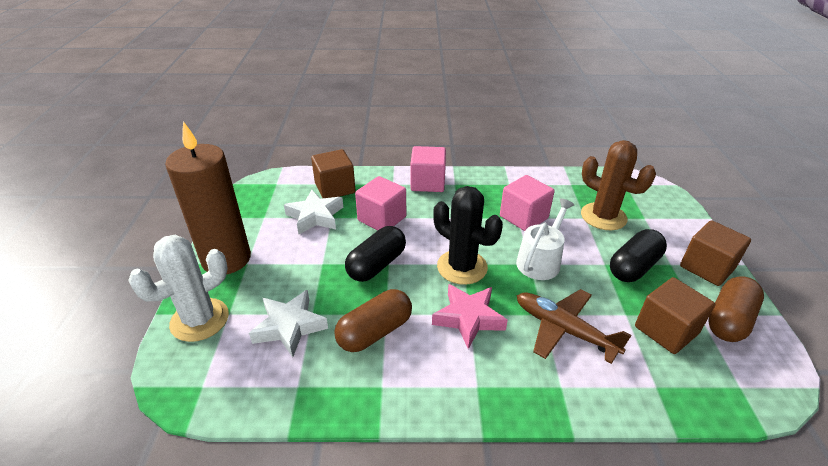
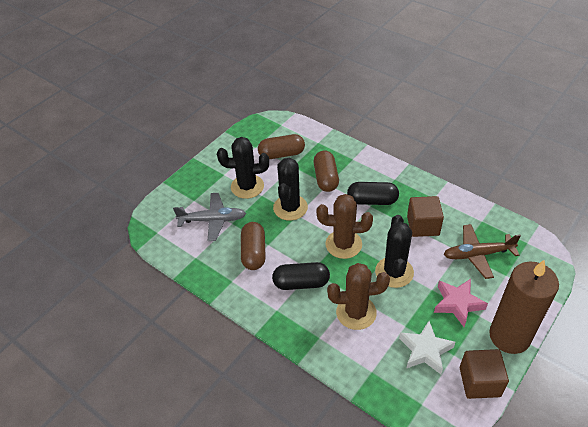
black cactus: 1 -> 3
brown cactus: 1 -> 2
brown capsule: 2 -> 3
brown cube: 3 -> 2
grey plane: 0 -> 1
pink cube: 3 -> 0
white cactus: 1 -> 0
white star: 2 -> 1
white watering can: 1 -> 0

